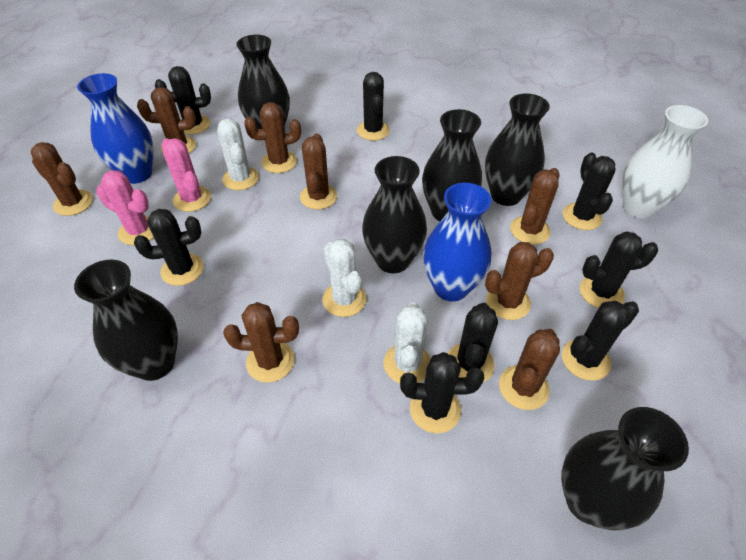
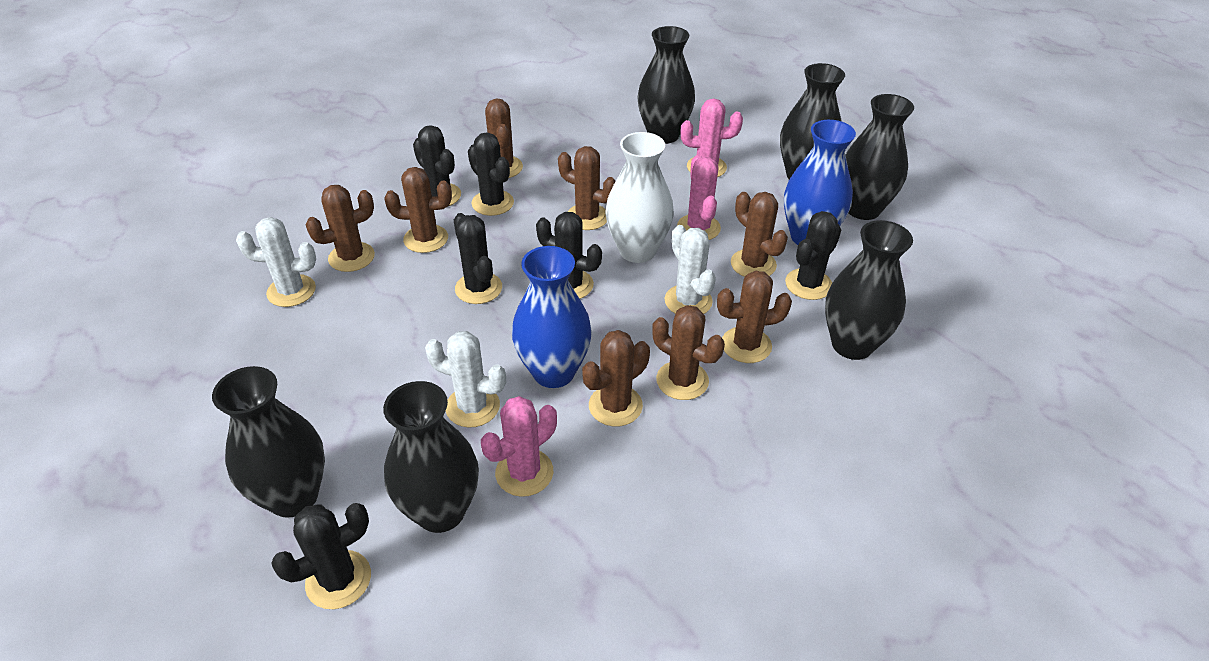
black cactus: 8 -> 6
pink cactus: 2 -> 3

